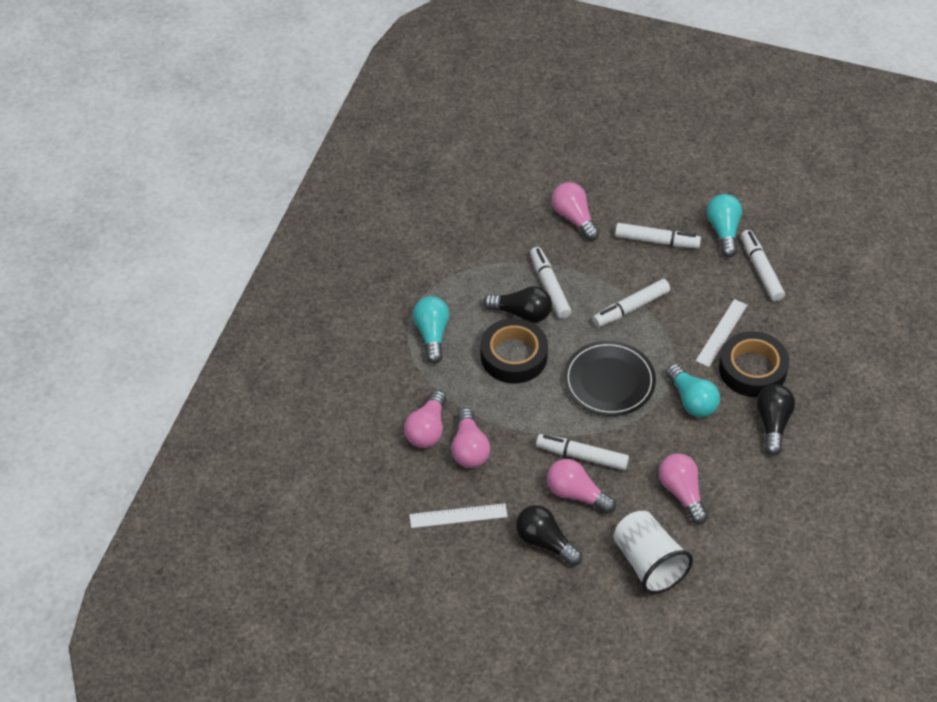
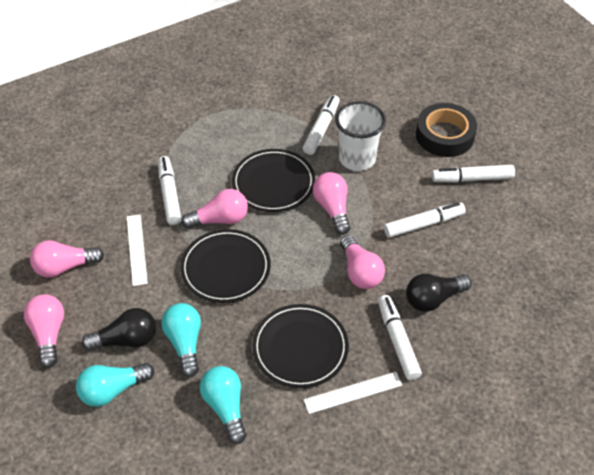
black light bulb: 3 -> 2
black plate: 1 -> 3
black tape: 2 -> 1

